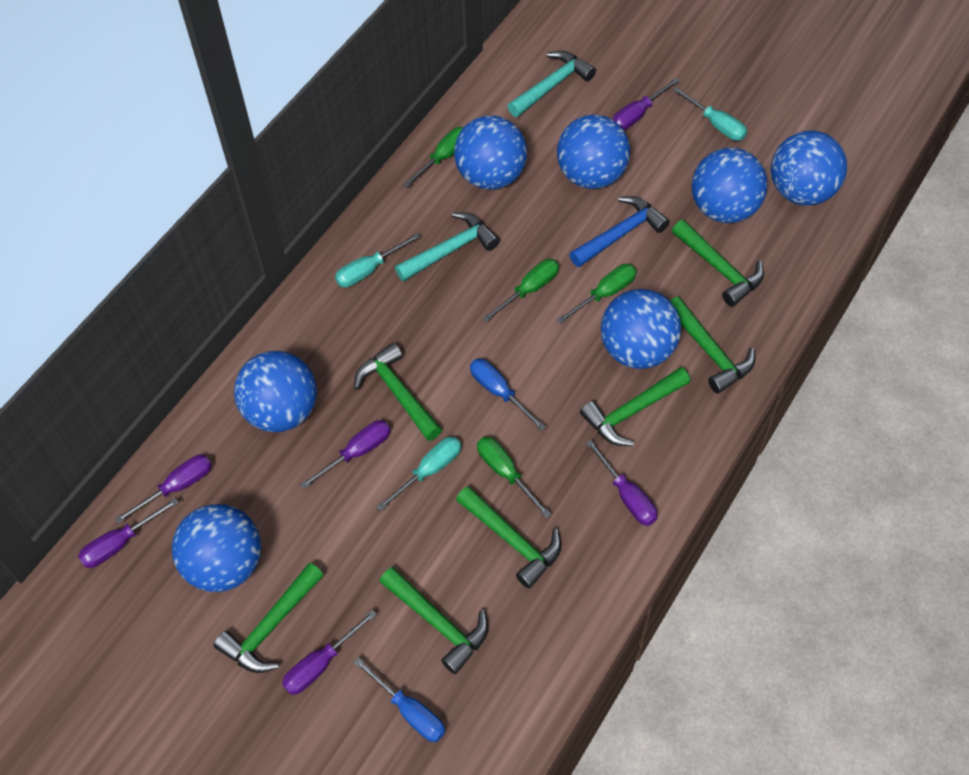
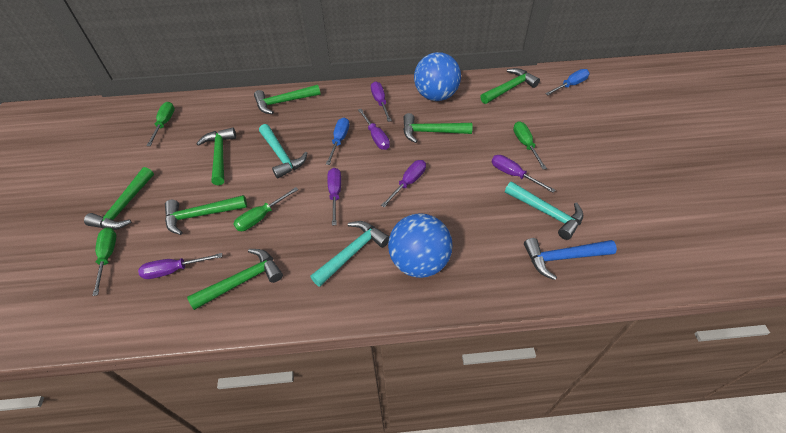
blue ball: 7 -> 2
turquoise hammer: 2 -> 3
turquoise screwdriver: 3 -> 0

